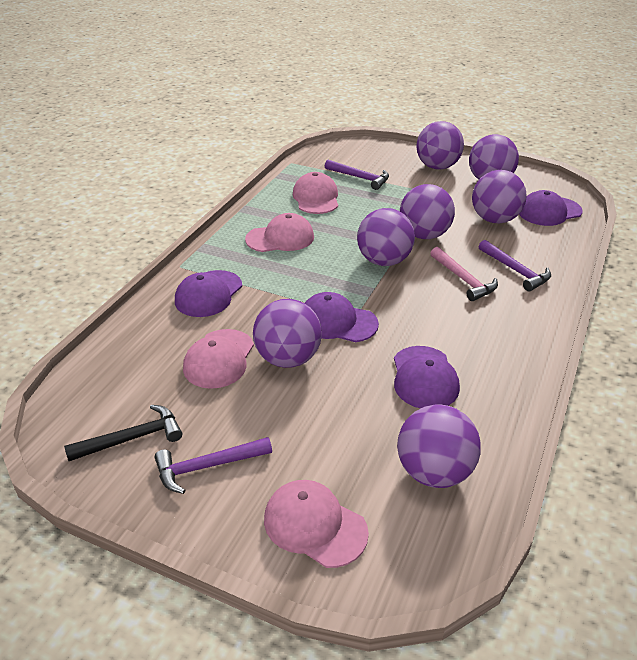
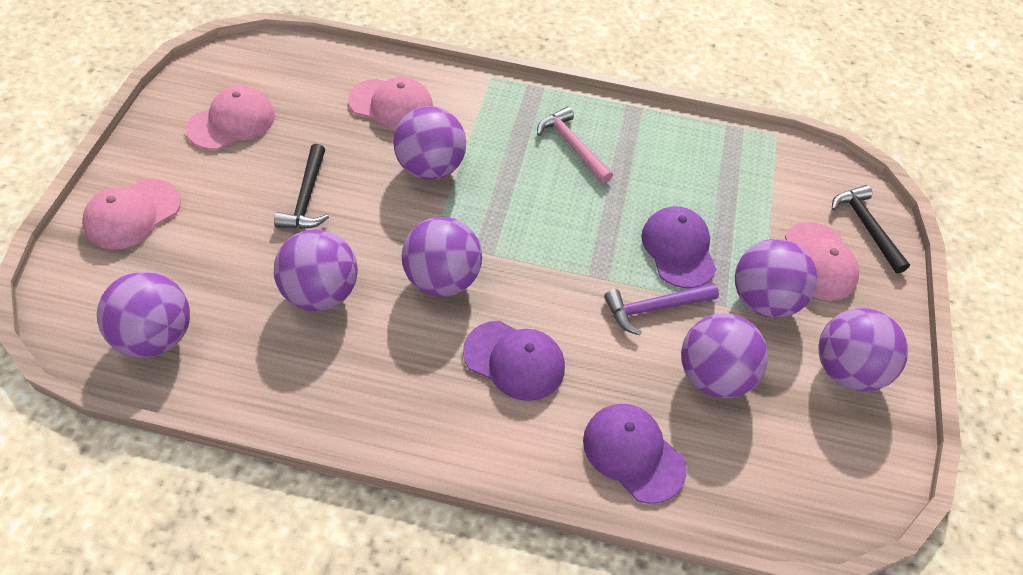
black hammer: 1 -> 2
purple cap: 4 -> 3
purple hammer: 3 -> 1

